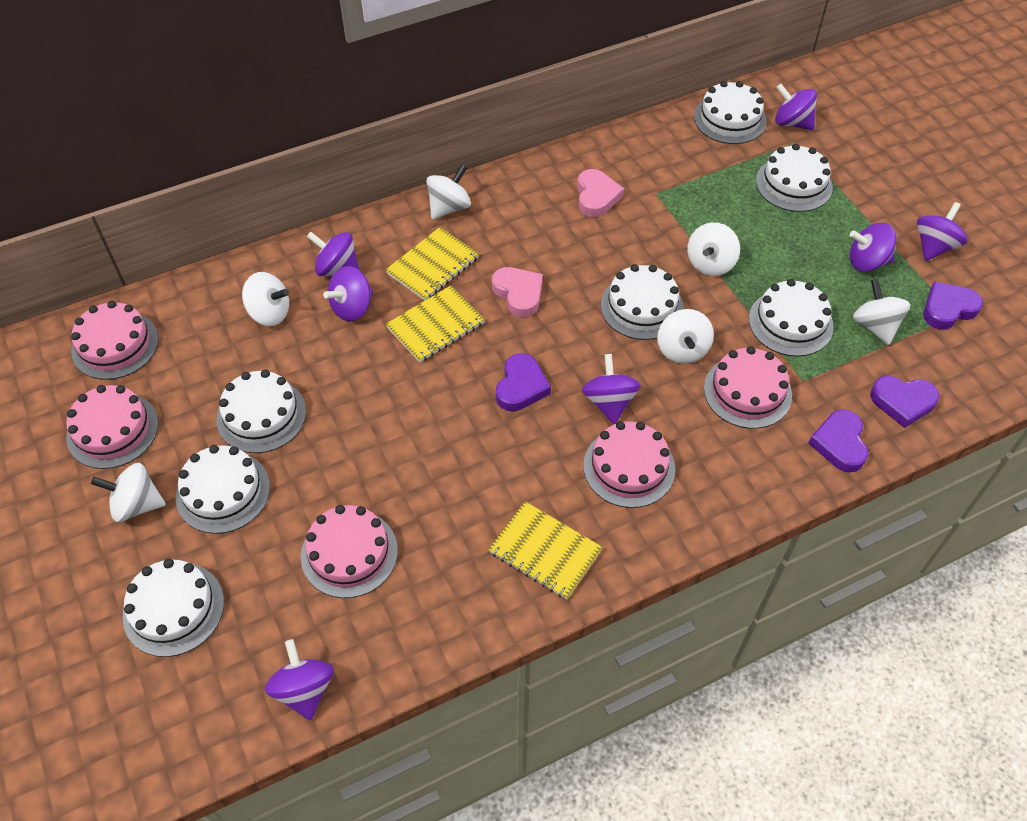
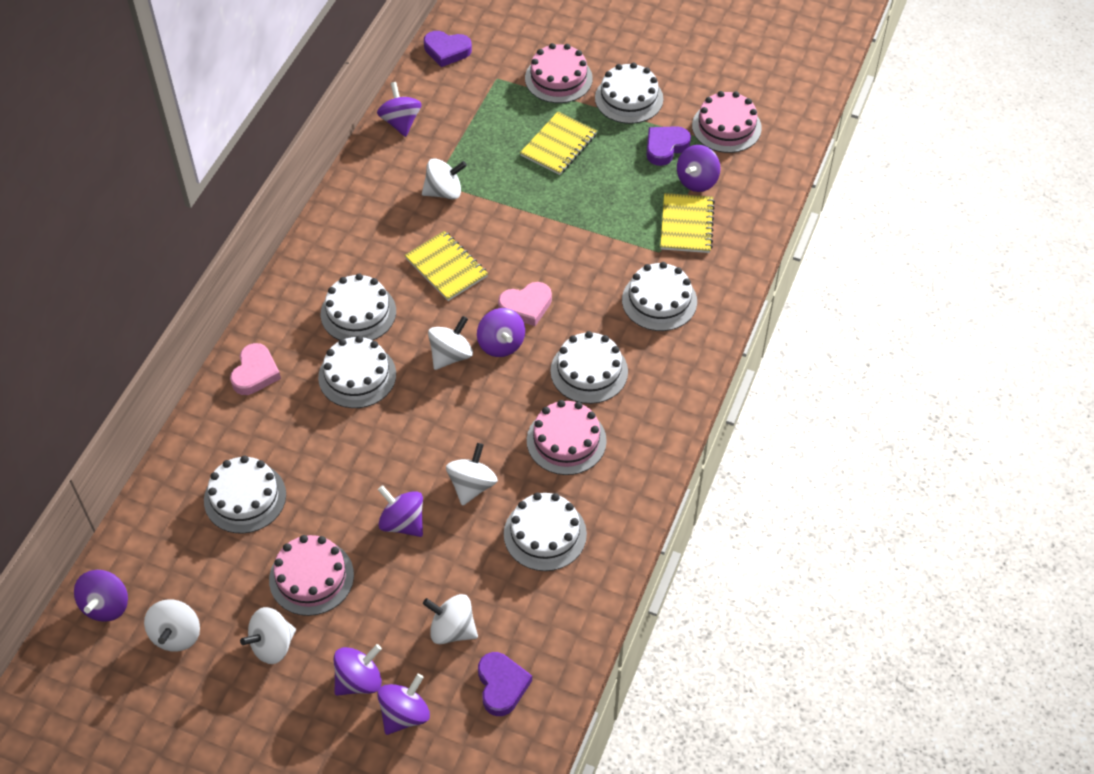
pink cake: 5 -> 4
purple heart: 4 -> 3

